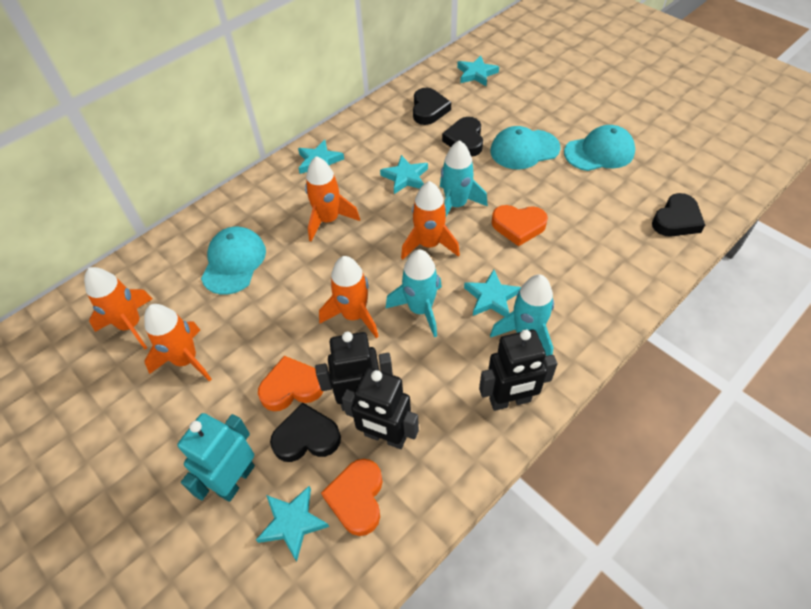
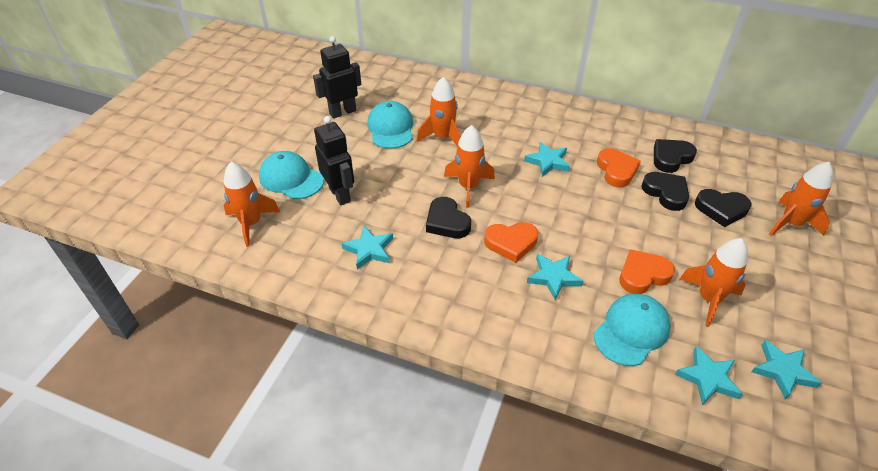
black robot: 3 -> 2
turquoise robot: 1 -> 0
turquoise rocket: 3 -> 0

